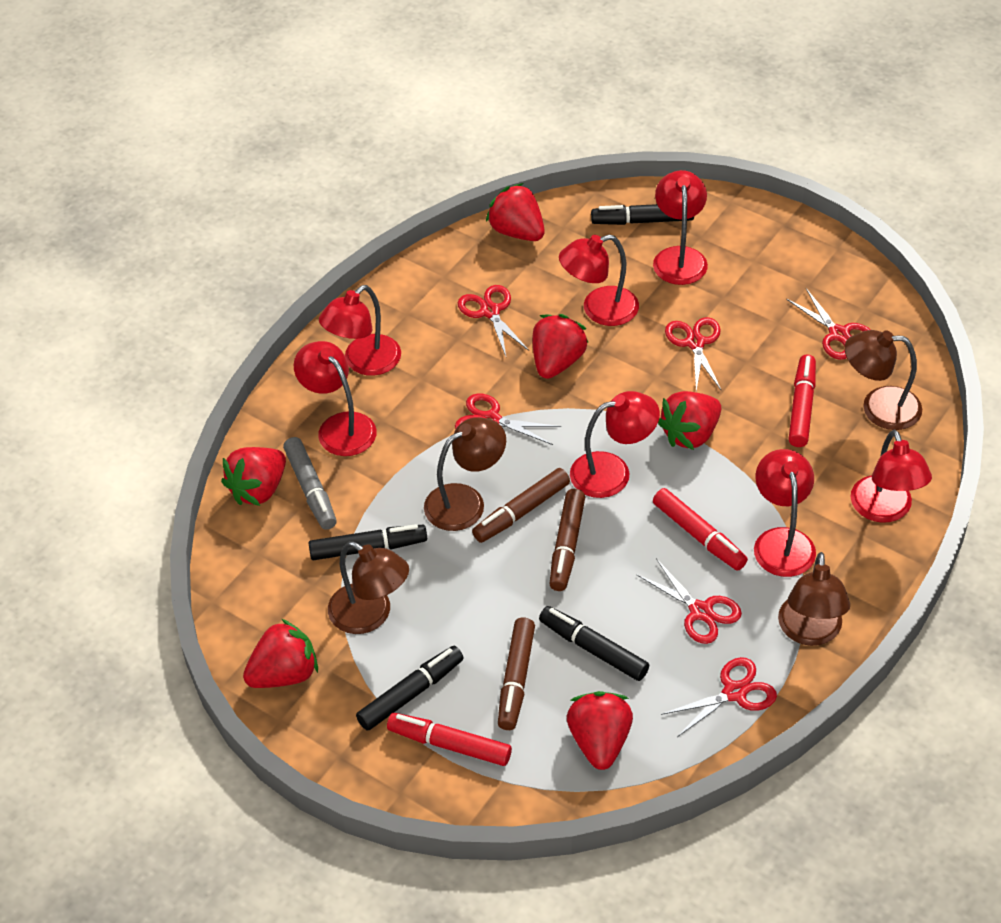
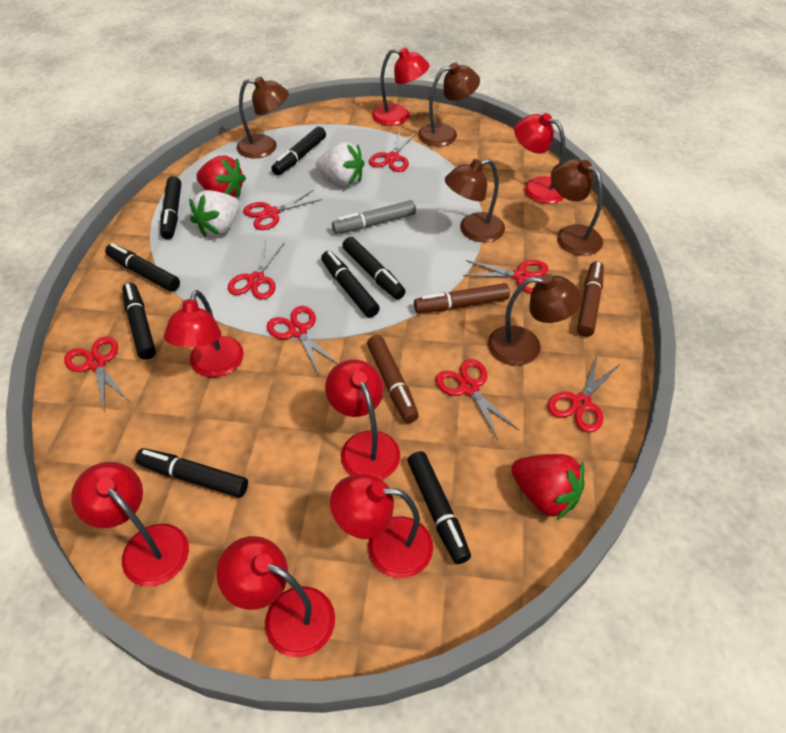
black marker: 4 -> 8
brown lamp: 4 -> 5
red marker: 3 -> 0
red scissors: 6 -> 8
red strawberry: 6 -> 2
white strawberry: 0 -> 2

